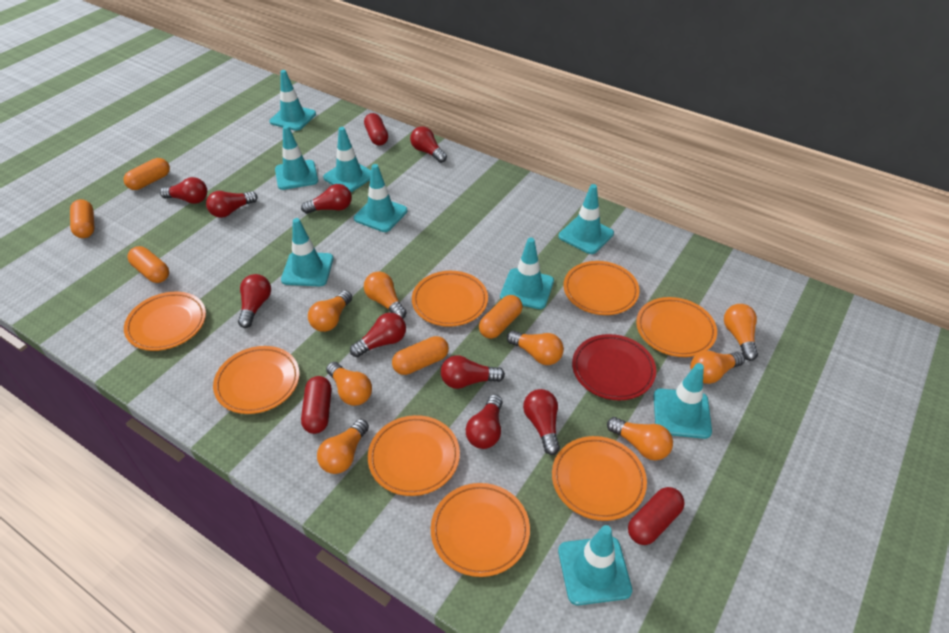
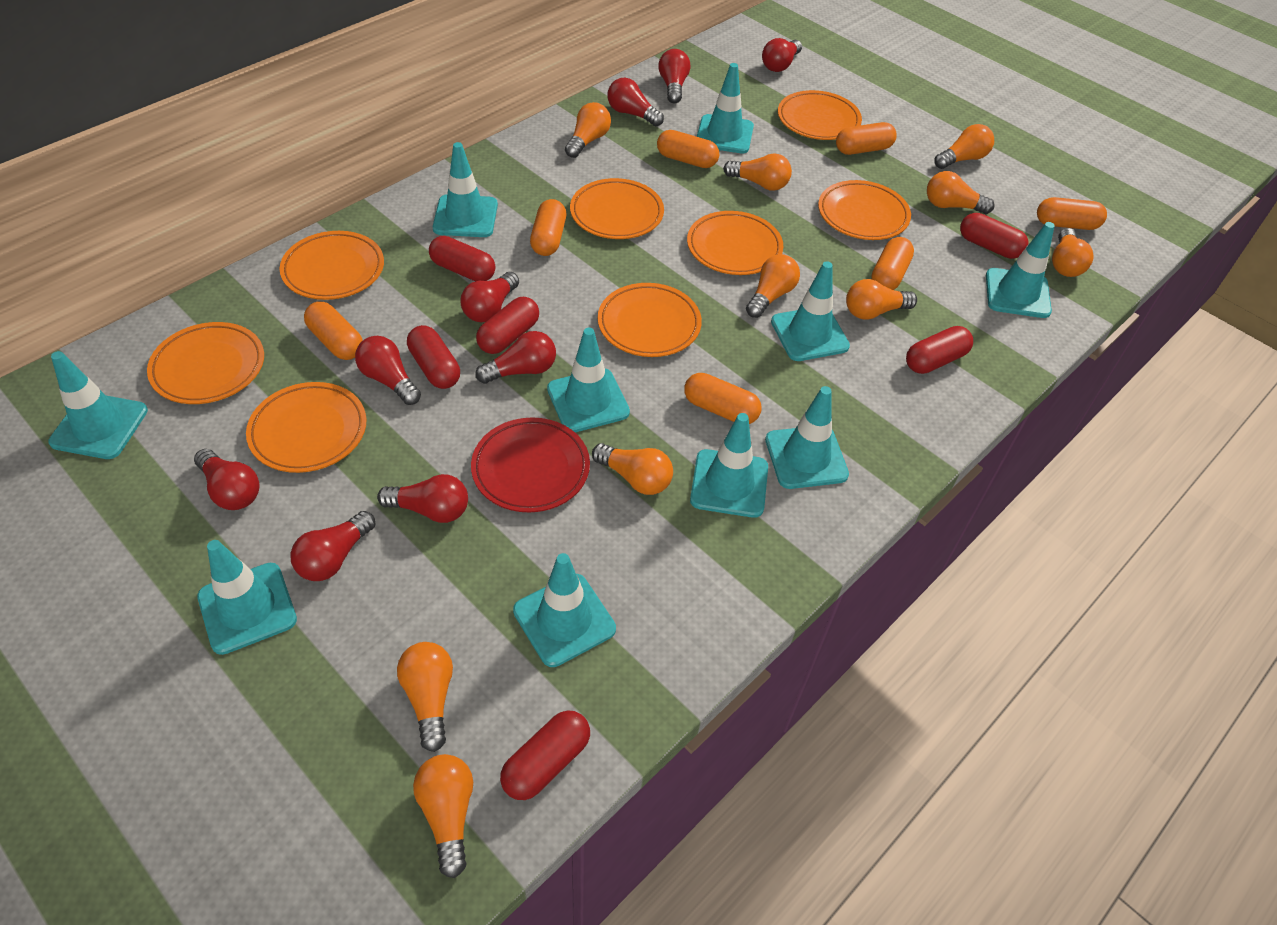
orange capsule: 5 -> 7
orange light bulb: 8 -> 10
red capsule: 3 -> 6
turquoise traffic cone: 9 -> 10

